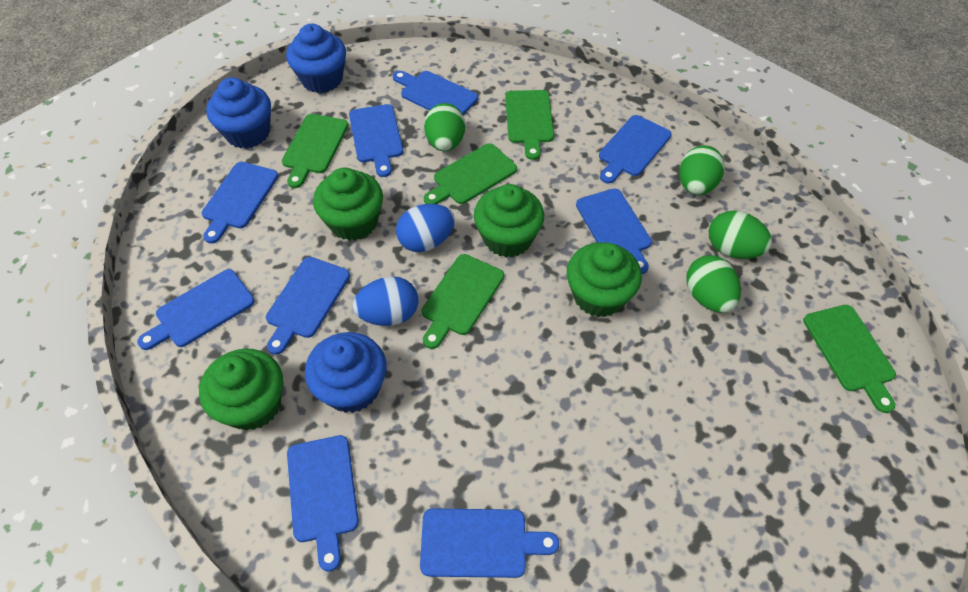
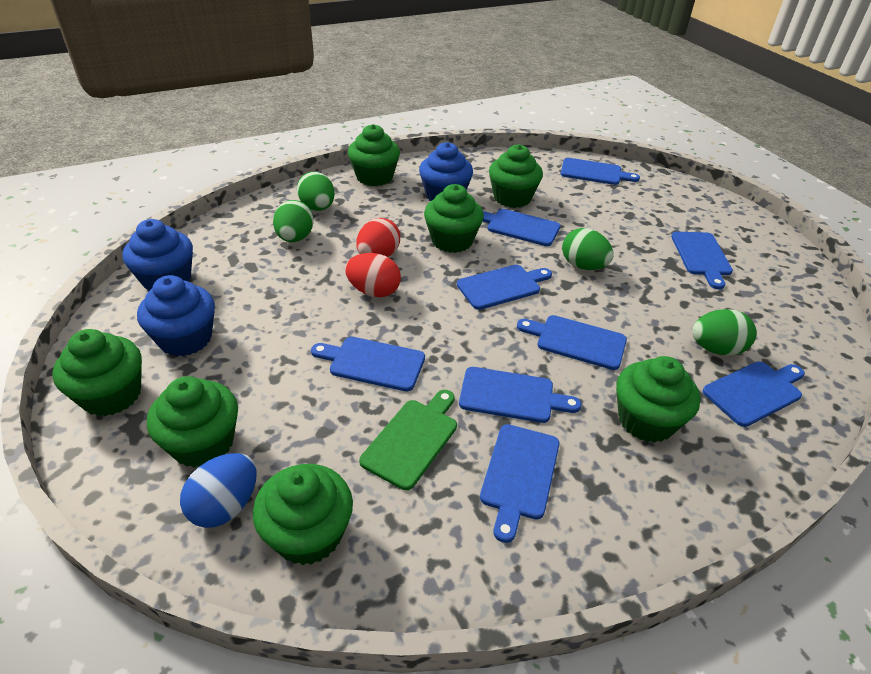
blue egg: 2 -> 1
green cupcake: 4 -> 7
green cutting board: 5 -> 1
red egg: 0 -> 2

